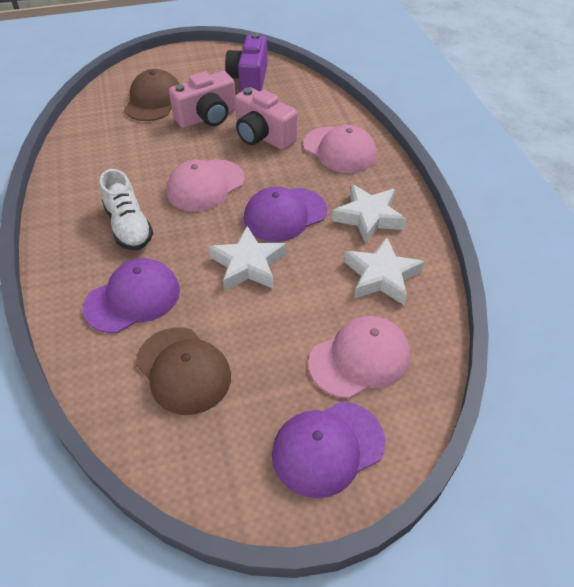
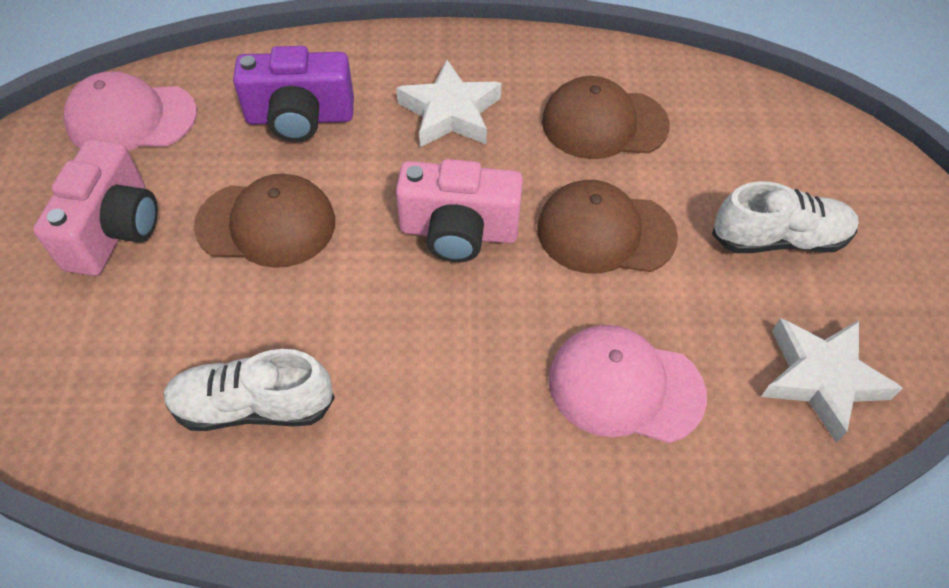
brown cap: 2 -> 3
pink cap: 3 -> 2
purple cap: 3 -> 0
white shoe: 1 -> 2
white star: 3 -> 2

